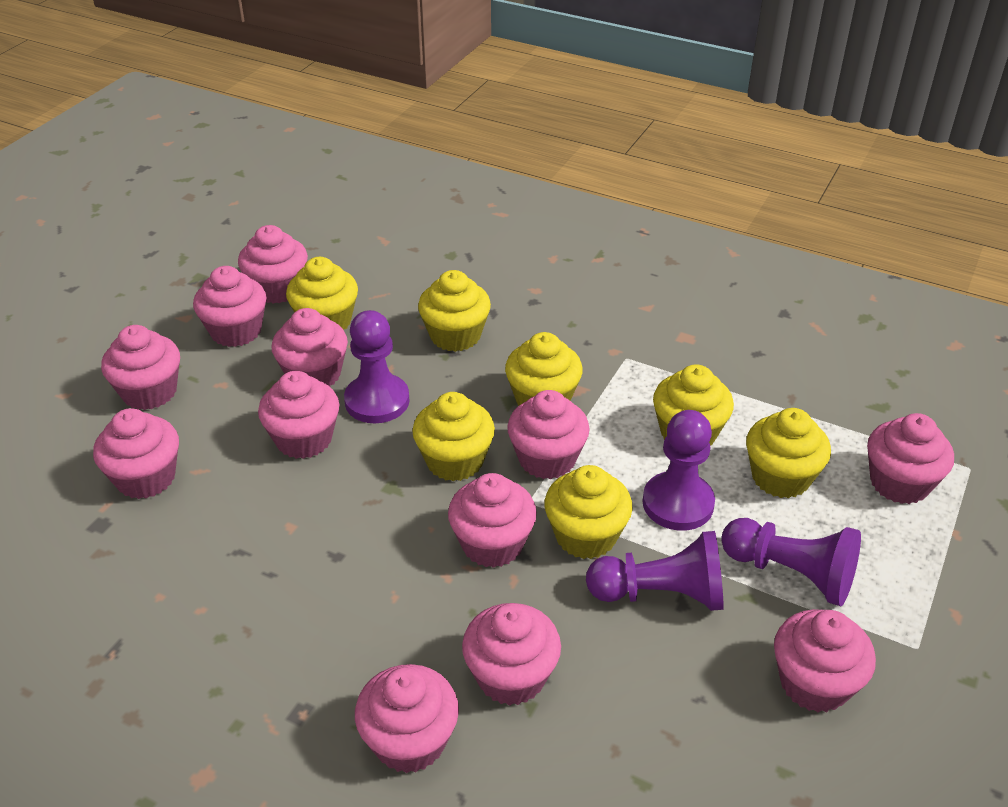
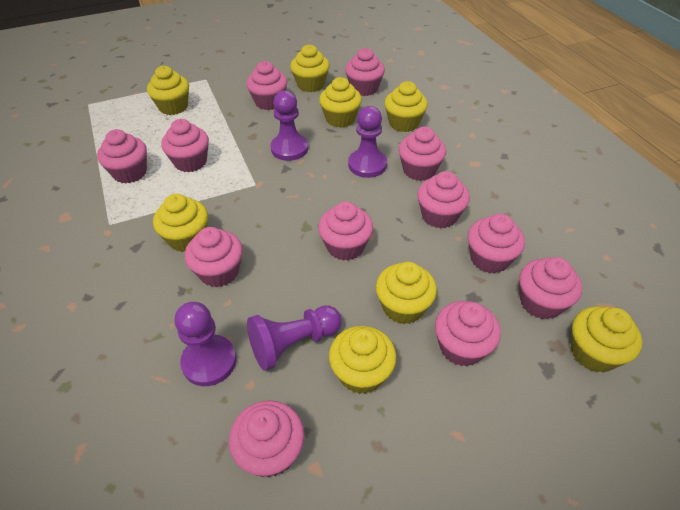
yellow cupcake: 7 -> 8

